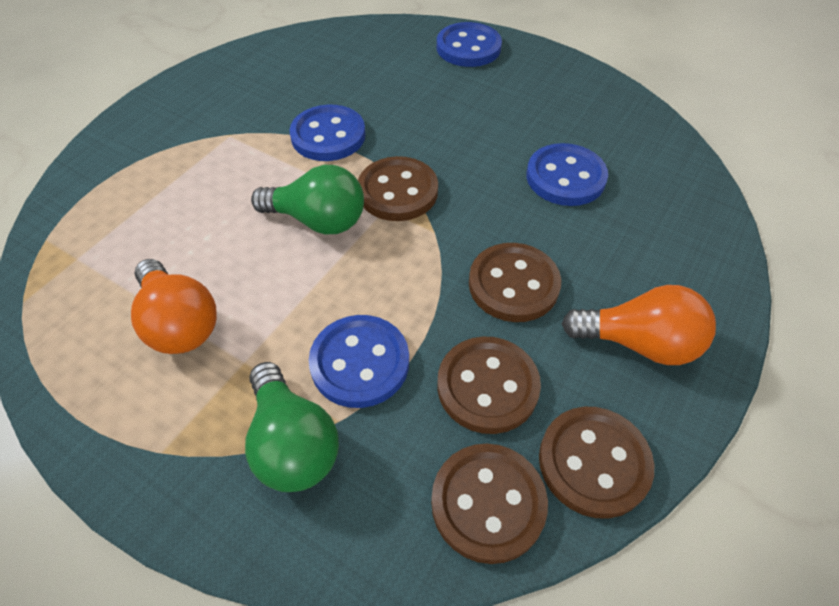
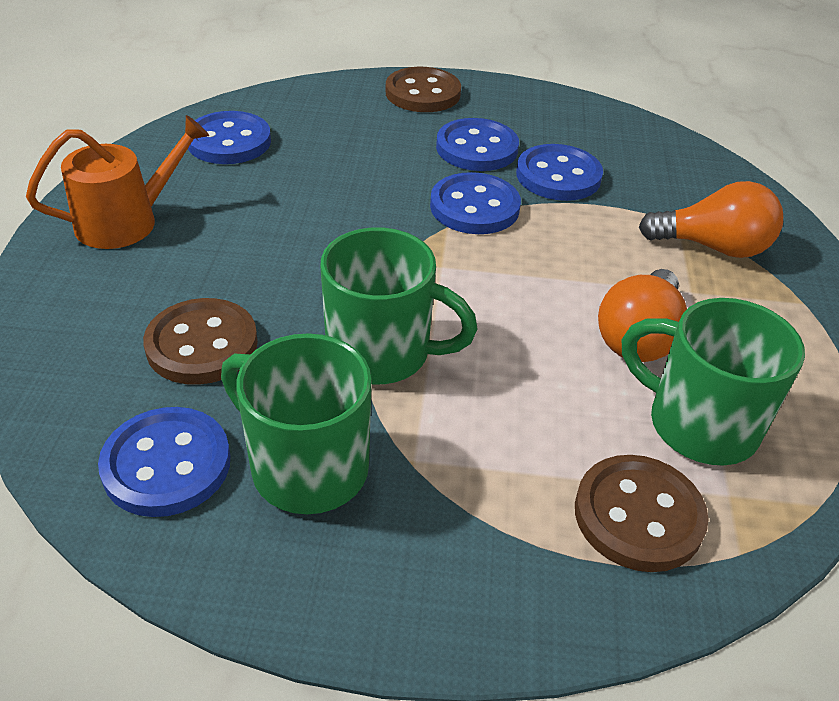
blue button: 4 -> 5
brown button: 5 -> 3
green light bulb: 2 -> 0
green mug: 0 -> 3
orange watering can: 0 -> 1

